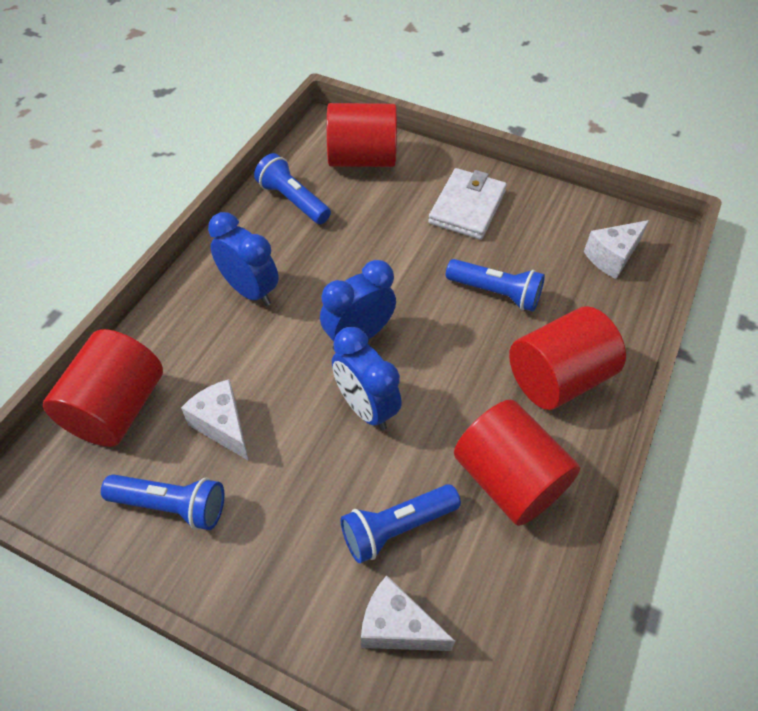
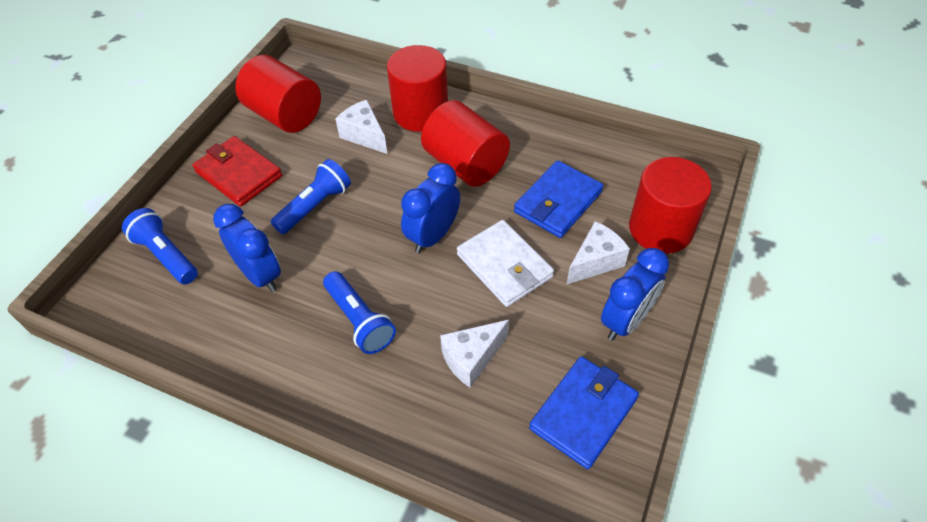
blue flashlight: 4 -> 3
blue wallet: 0 -> 2
red wallet: 0 -> 1

